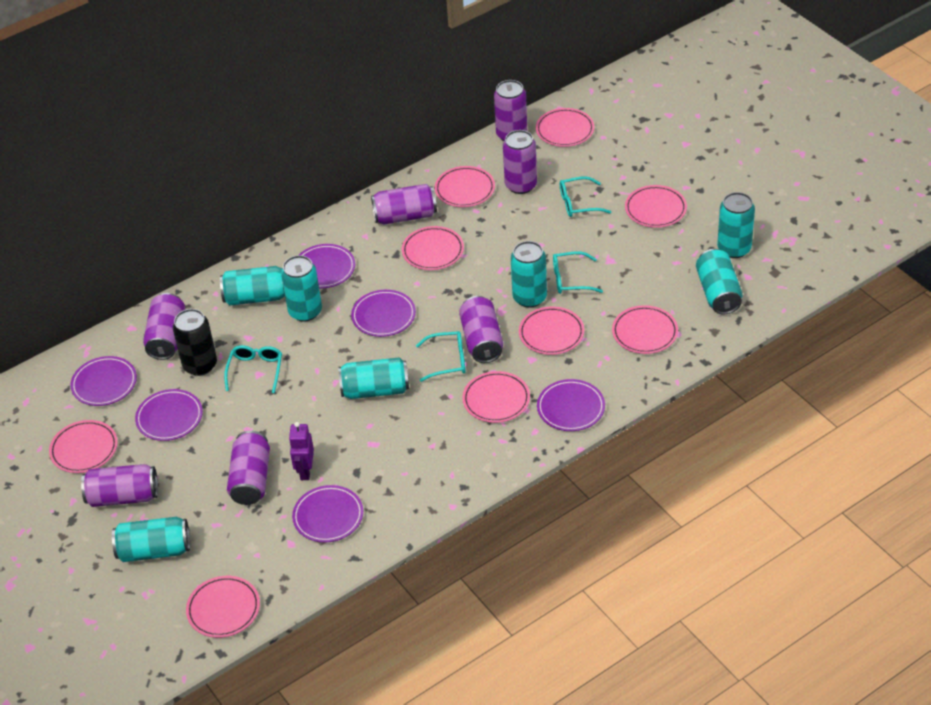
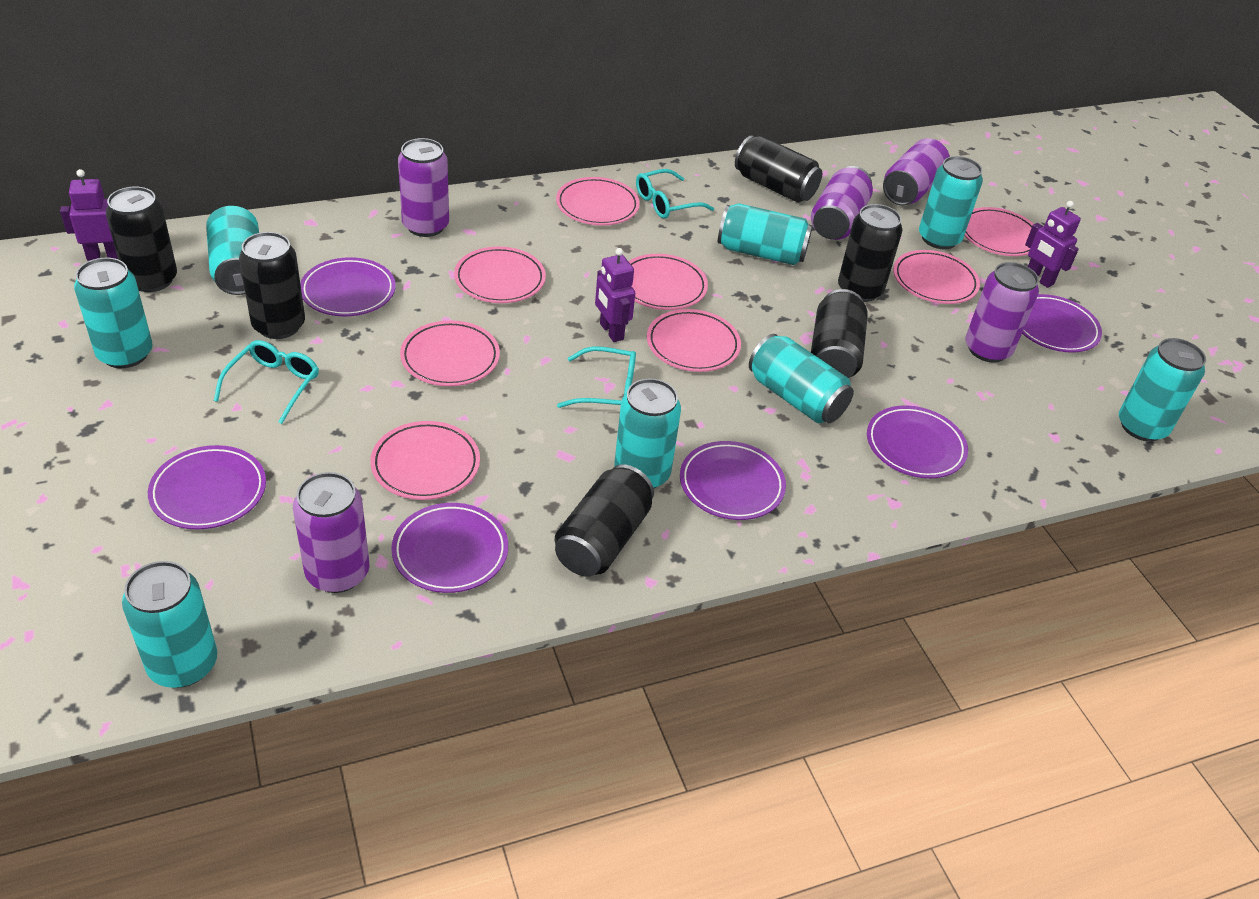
black can: 1 -> 6
pink plate: 9 -> 8
purple can: 7 -> 5
purple robot: 1 -> 3
turquoise can: 7 -> 8
turquoise glasses: 4 -> 3

